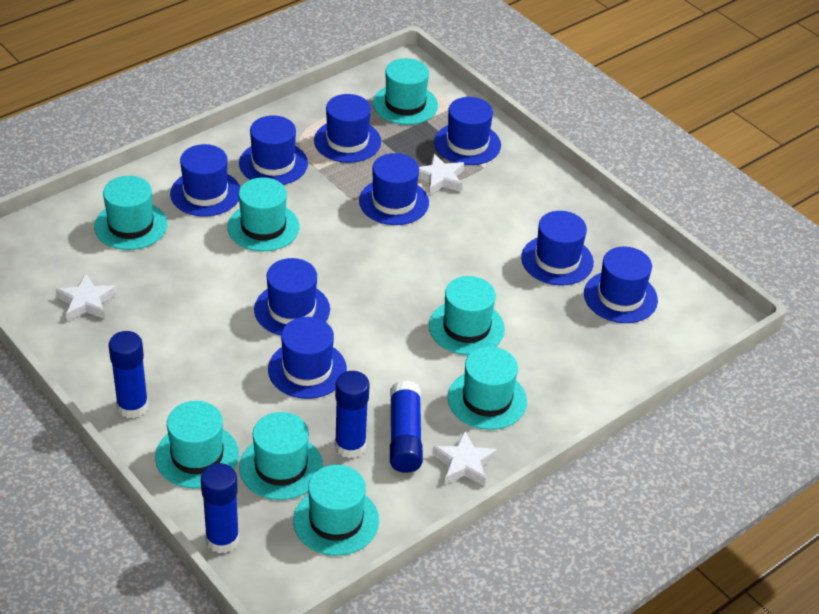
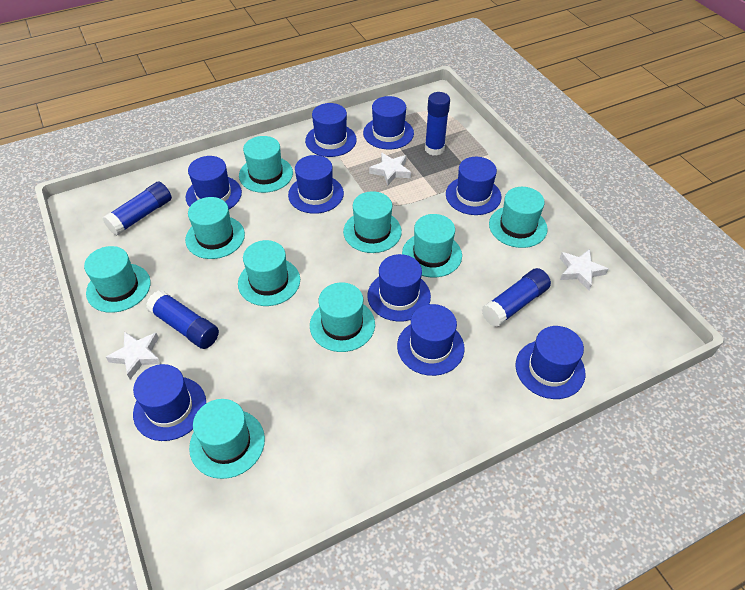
turquoise hat: 8 -> 9

